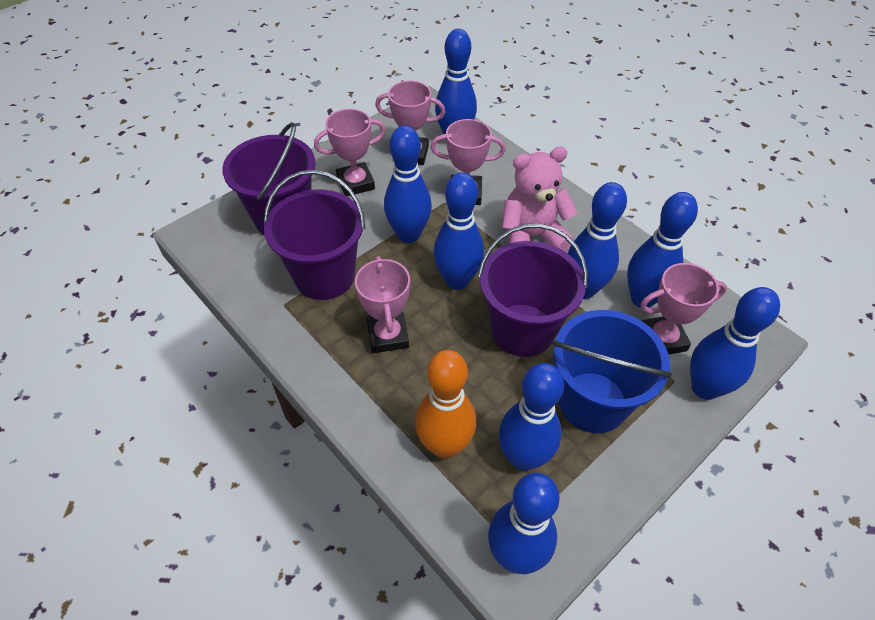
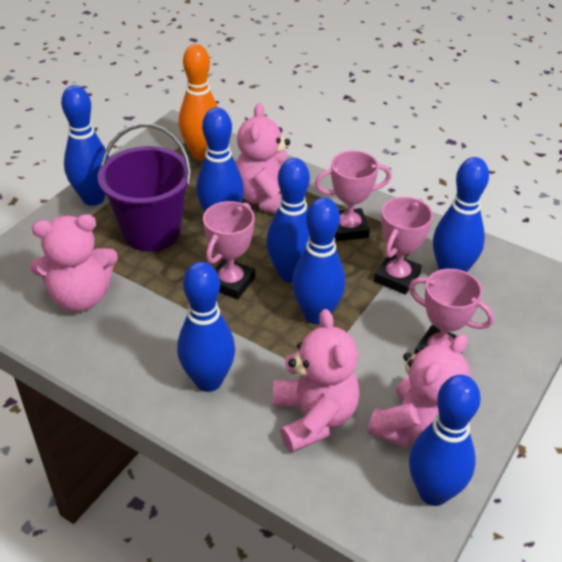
blue bowling pin: 8 -> 7
blue bucket: 1 -> 0
pink teddy bear: 1 -> 4
pink trophy: 5 -> 4
purple bucket: 3 -> 1

